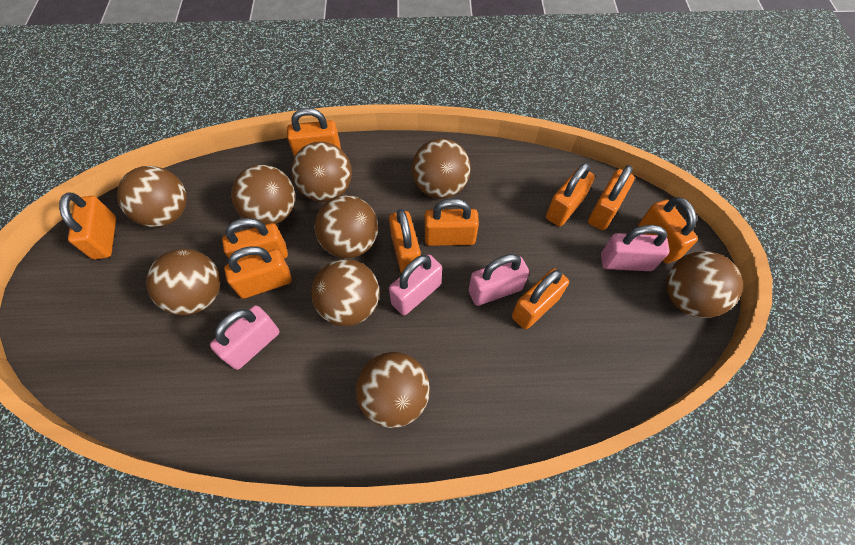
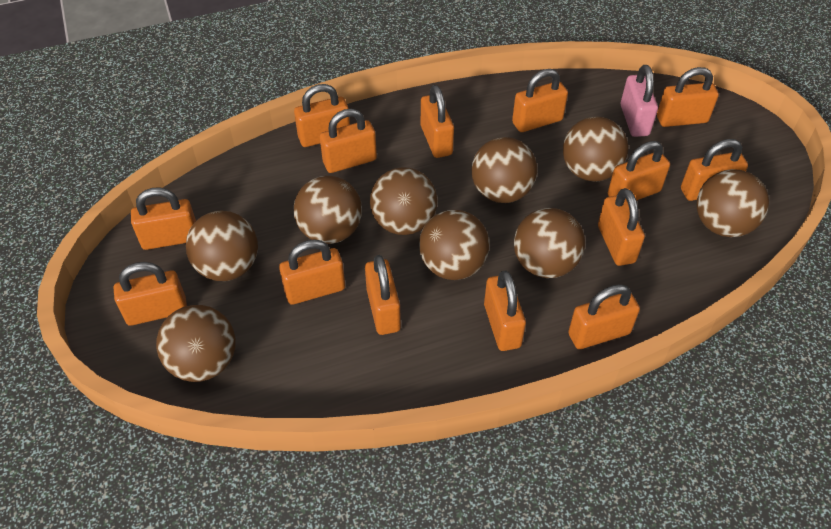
orange padlock: 10 -> 14
pink padlock: 4 -> 1

